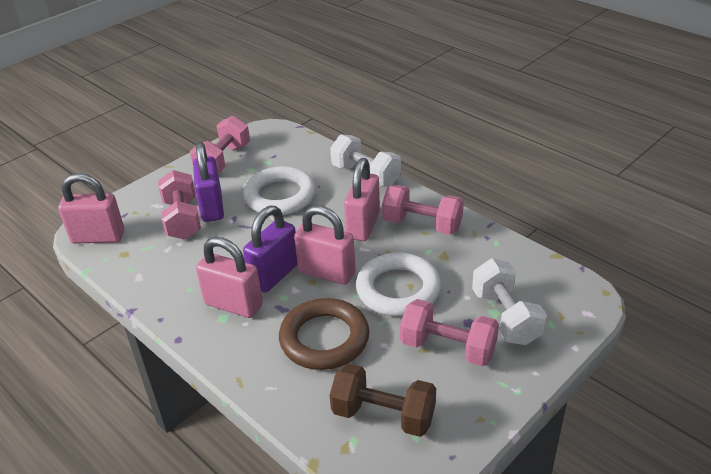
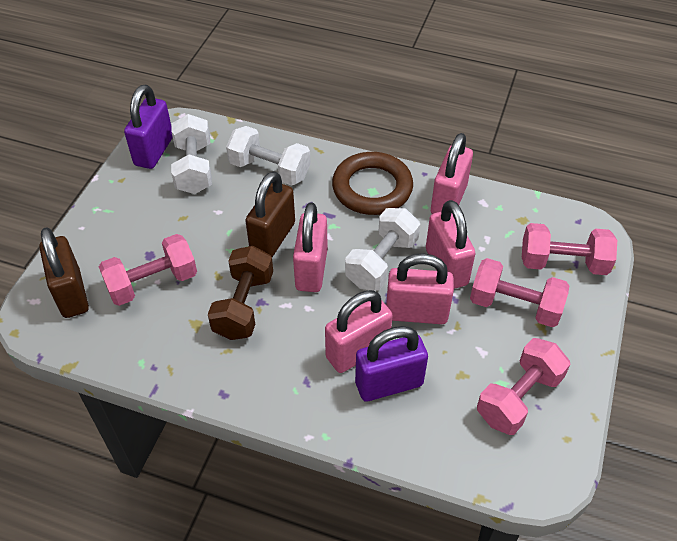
brown padlock: 0 -> 2
pink padlock: 4 -> 5
white dumbbell: 2 -> 3
white ring: 2 -> 0

